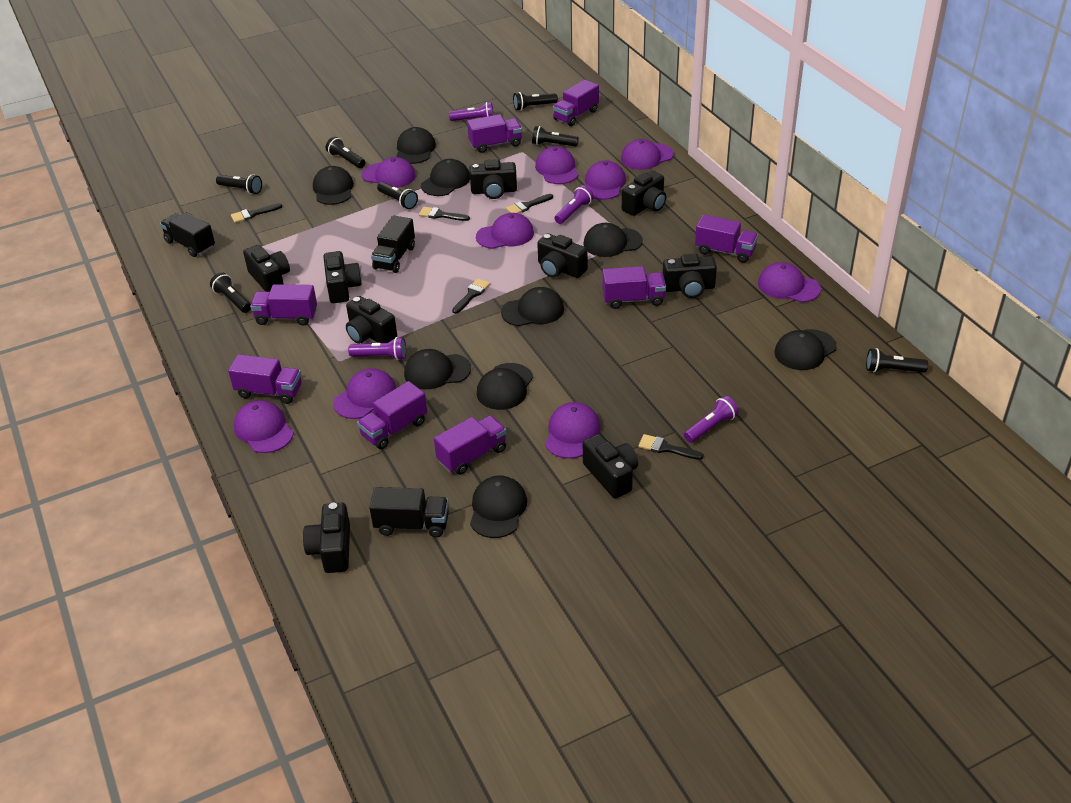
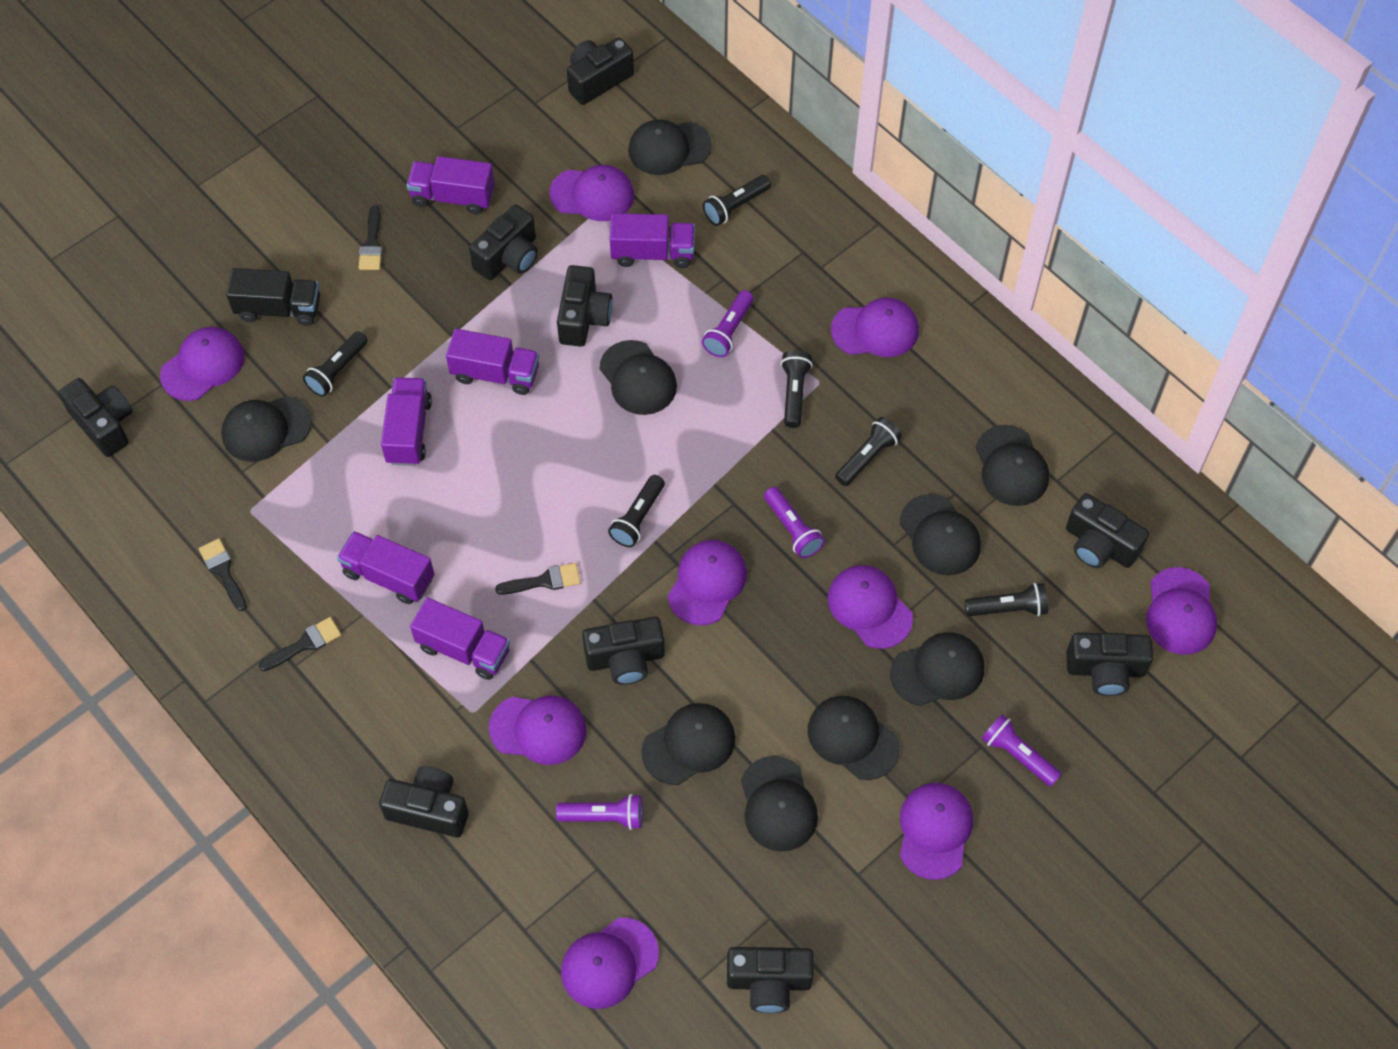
black brush: 5 -> 4
black flashlight: 7 -> 6
black truck: 3 -> 1
purple truck: 8 -> 6

